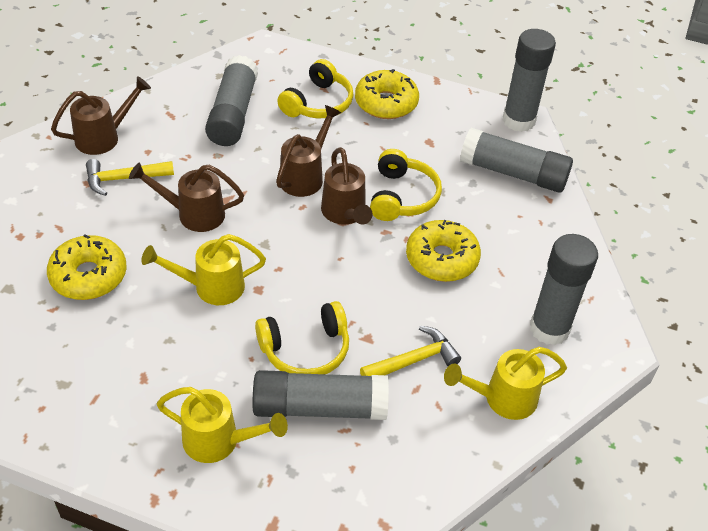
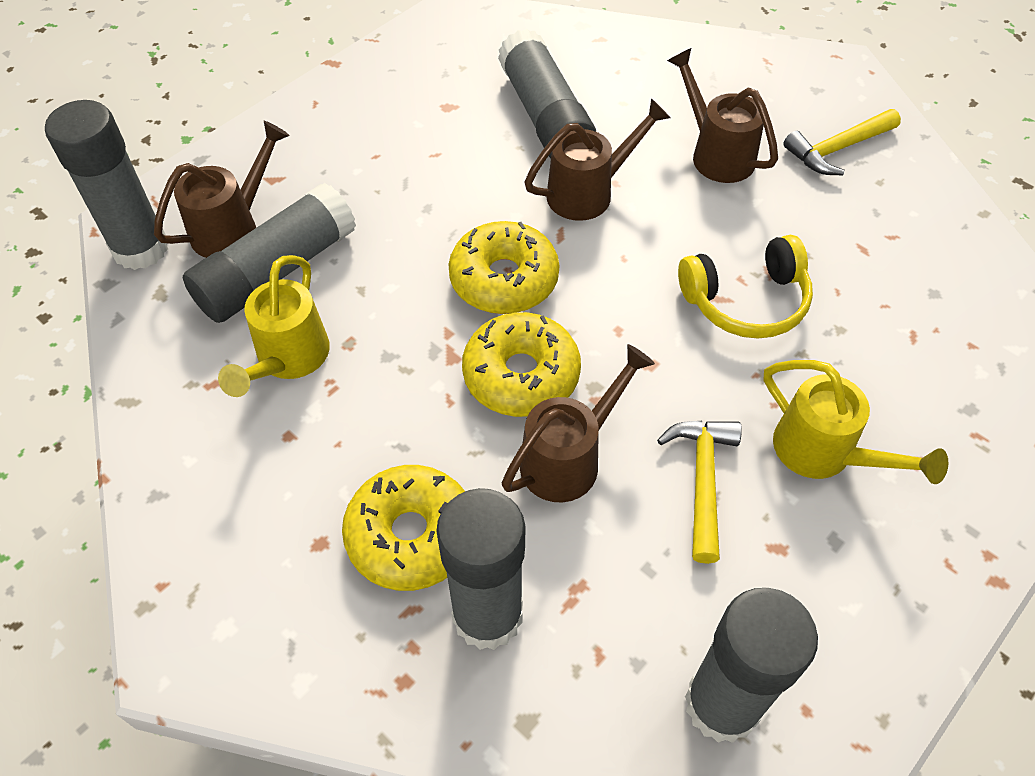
yellow headphones: 3 -> 1
yellow watering can: 3 -> 2

